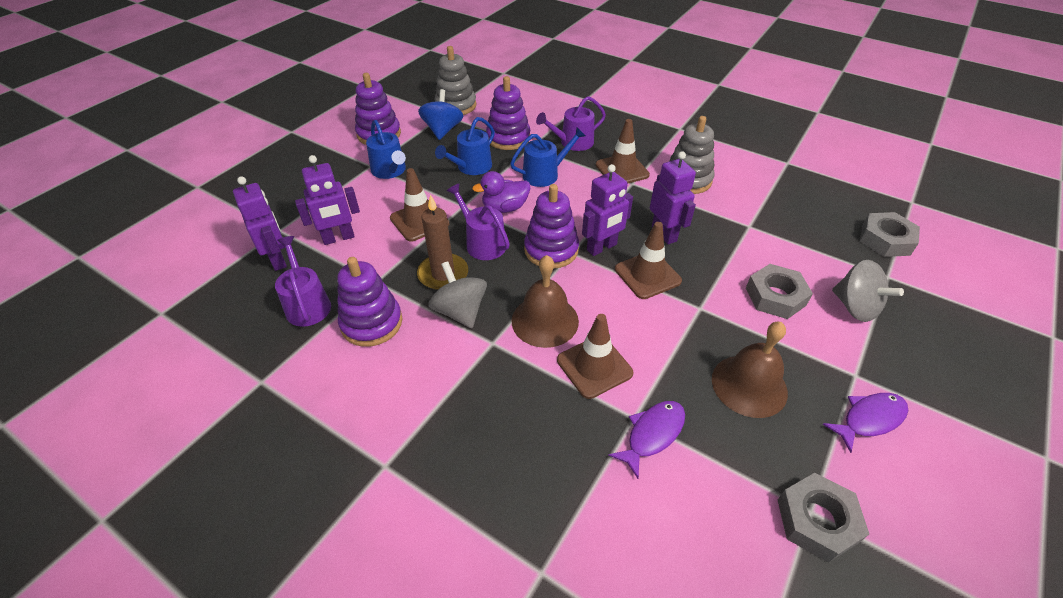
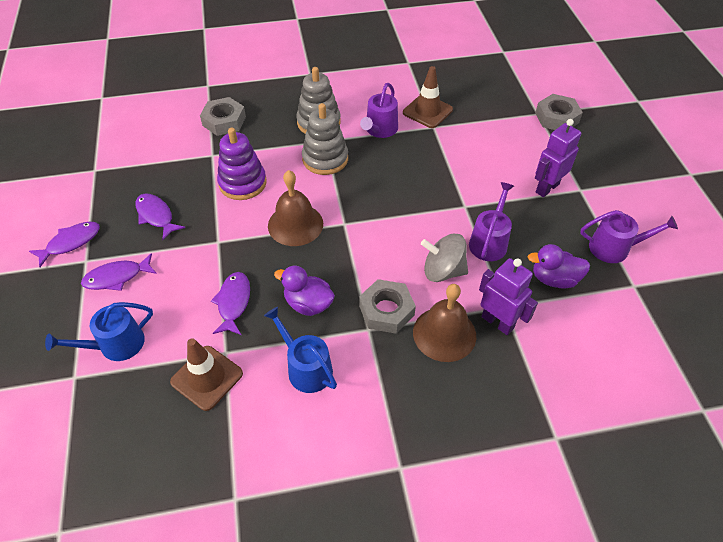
blue spinning top: 1 -> 0
blue watering can: 3 -> 2
brown candle: 1 -> 0
brown traffic cone: 4 -> 2
grey spinning top: 2 -> 1
purple duck: 1 -> 2
purple fish: 2 -> 4
purple robot: 4 -> 2
purple stacking toy: 4 -> 1

